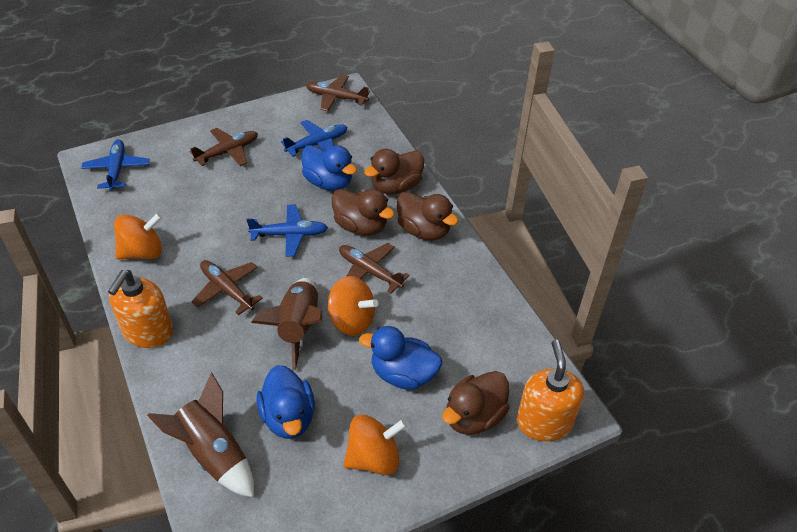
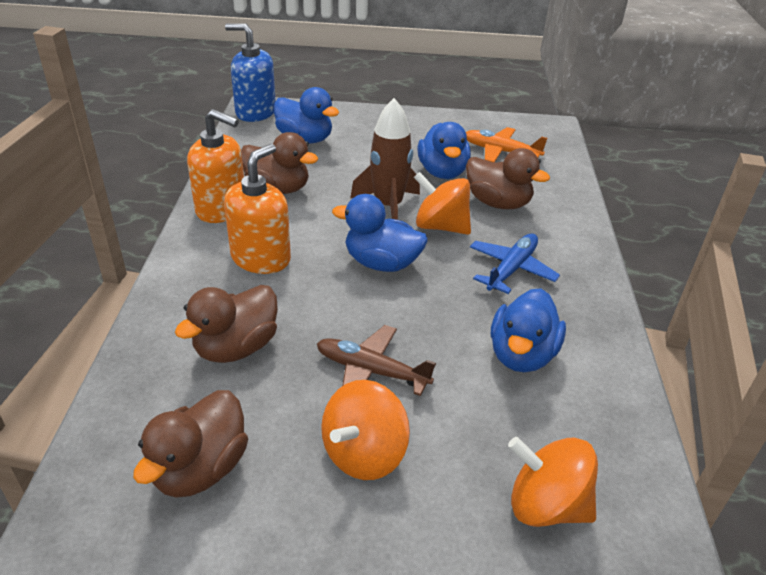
blue duck: 3 -> 4
blue plane: 3 -> 1
blue soap dispenser: 0 -> 1
brown plane: 4 -> 1
brown rocket: 2 -> 1
orange plane: 0 -> 1

